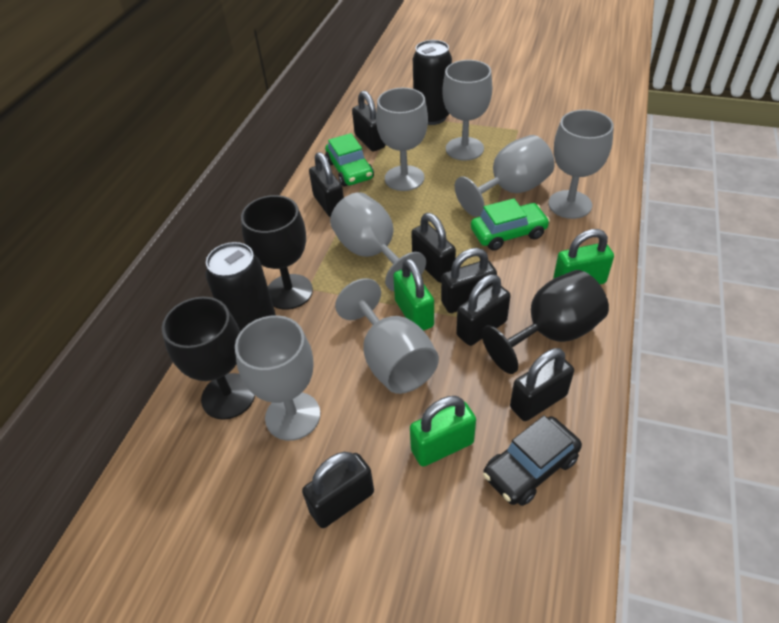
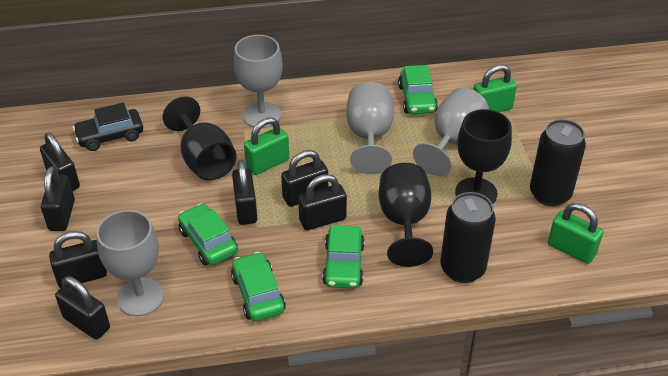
green car: 2 -> 4
grey goblet: 7 -> 4

